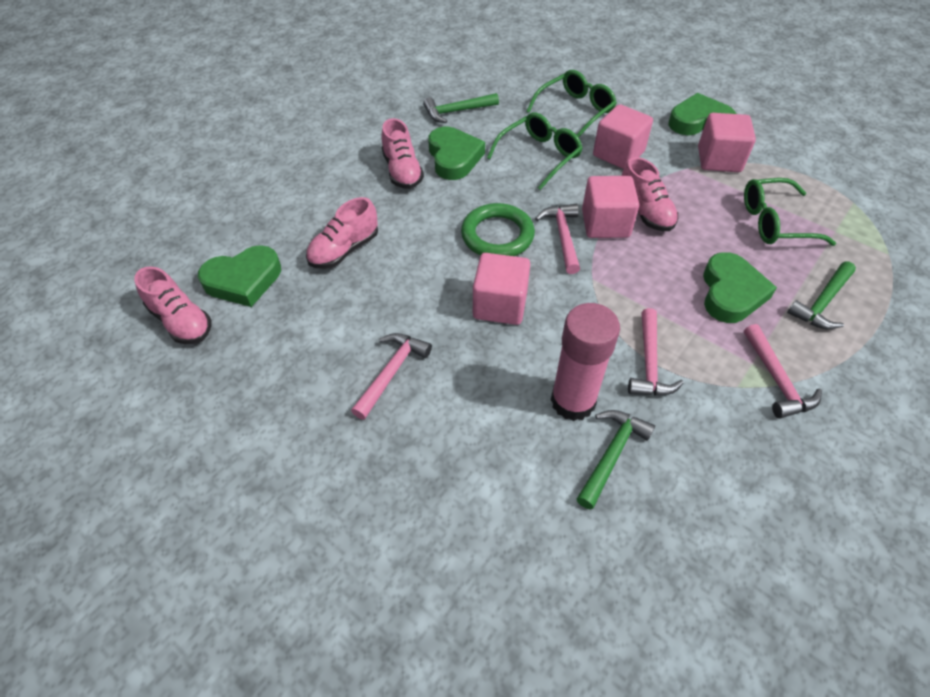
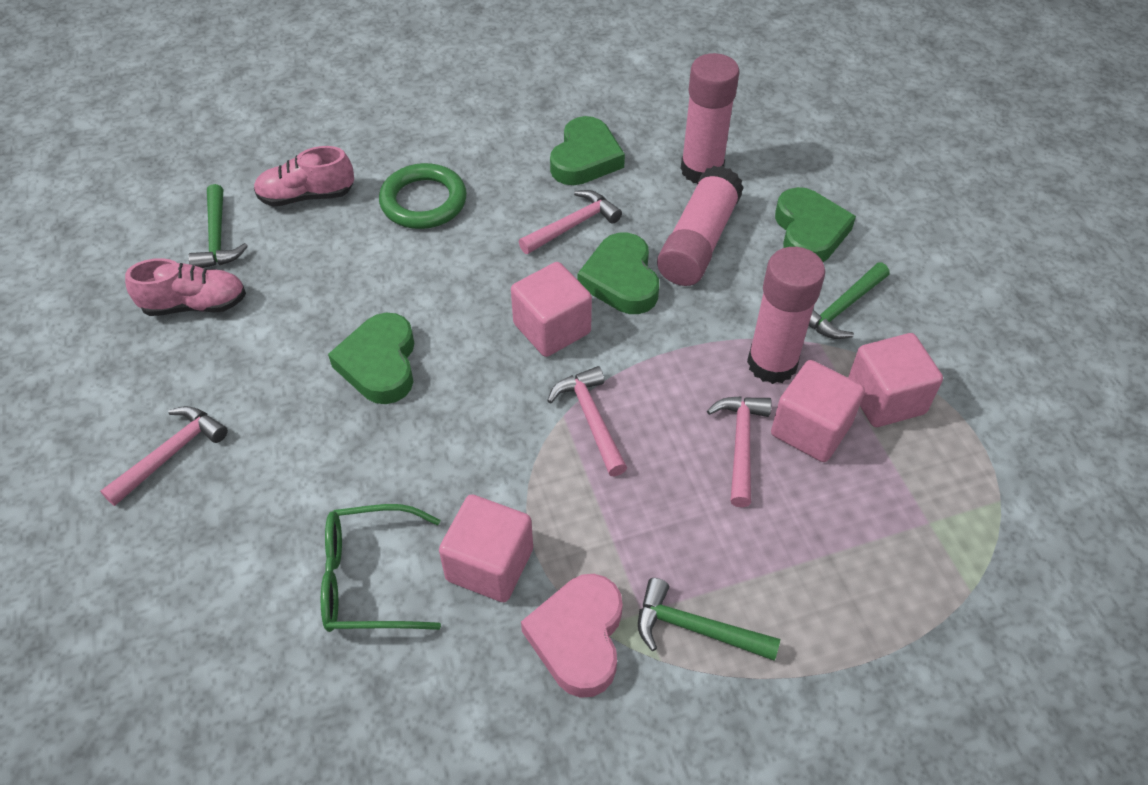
green glasses: 3 -> 1
pink glue stick: 1 -> 3
pink heart: 0 -> 1
pink shoe: 4 -> 2

